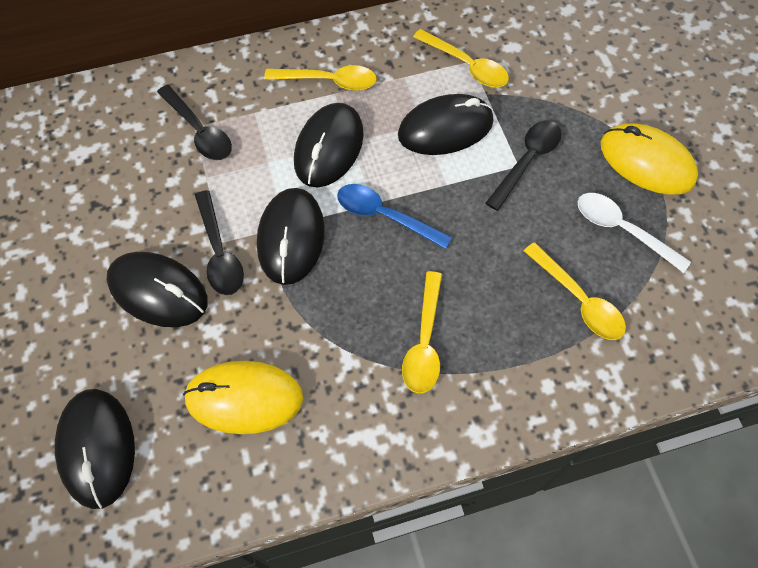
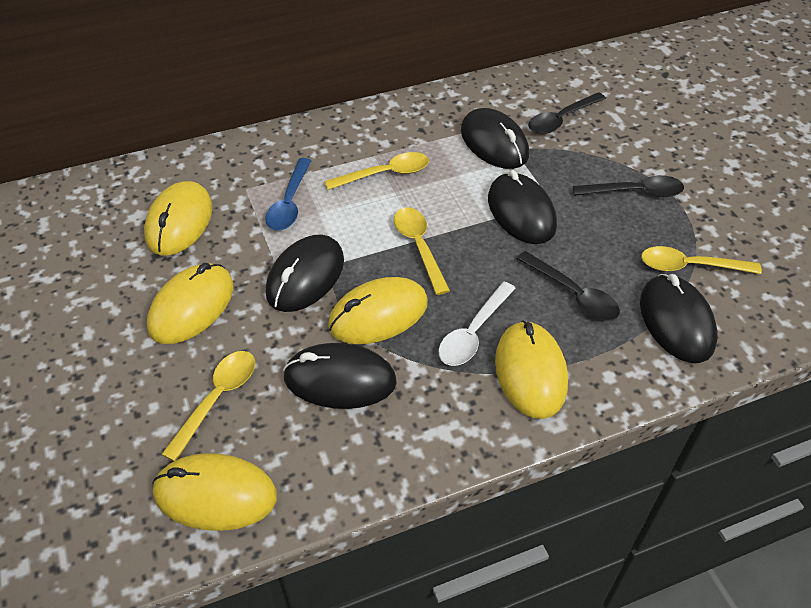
yellow mouse: 2 -> 5

